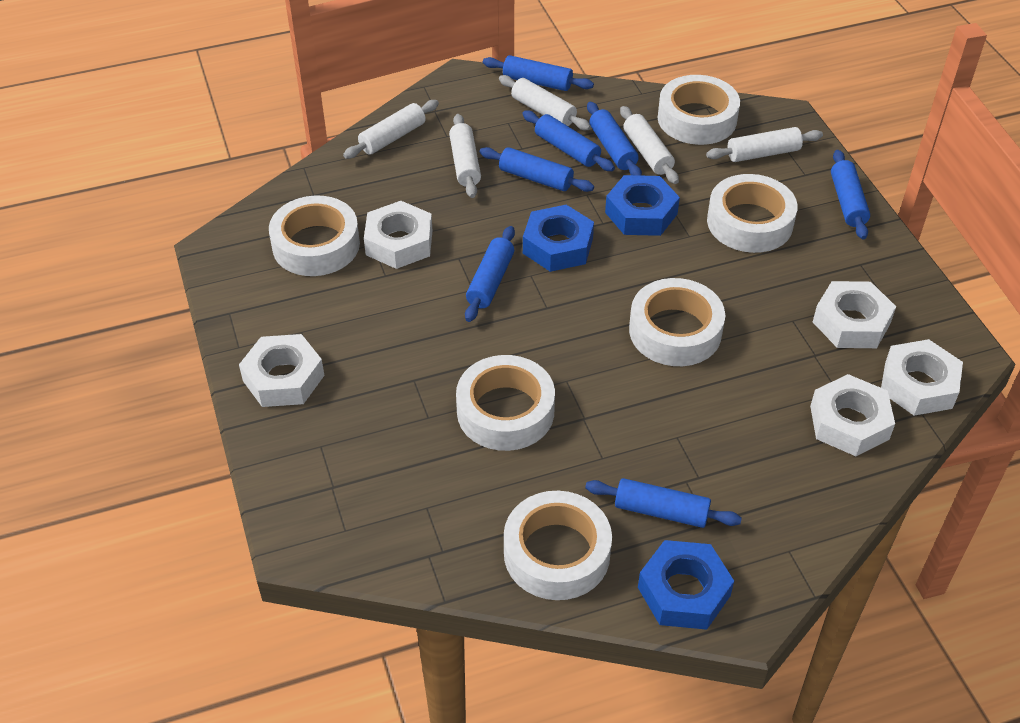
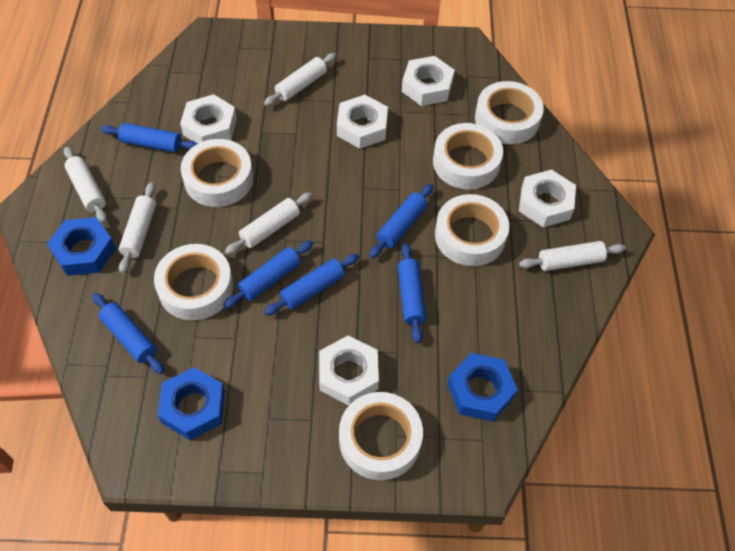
blue rolling pin: 7 -> 6

